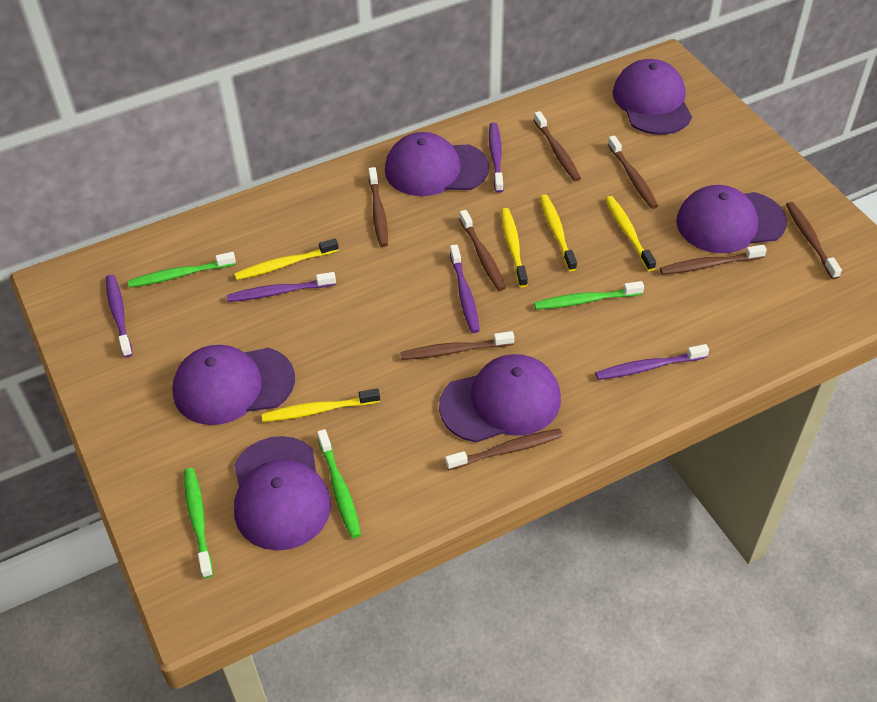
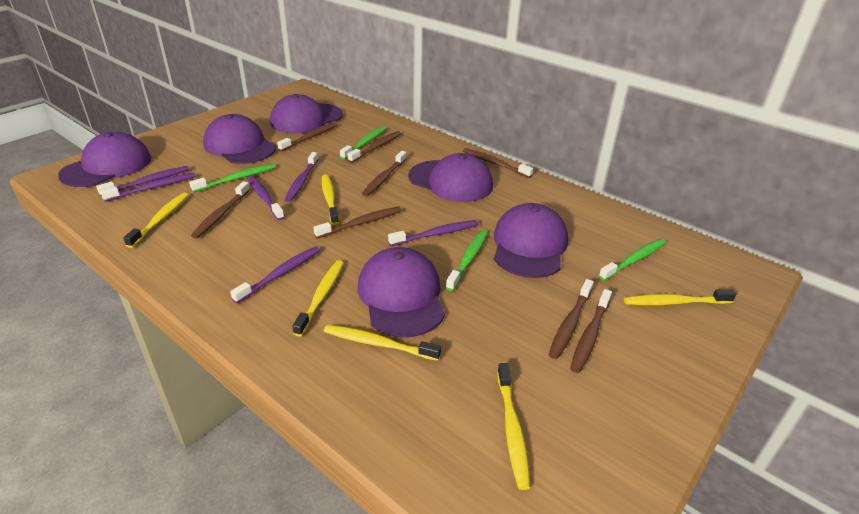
purple toothbrush: 5 -> 6
yellow toothbrush: 5 -> 6

